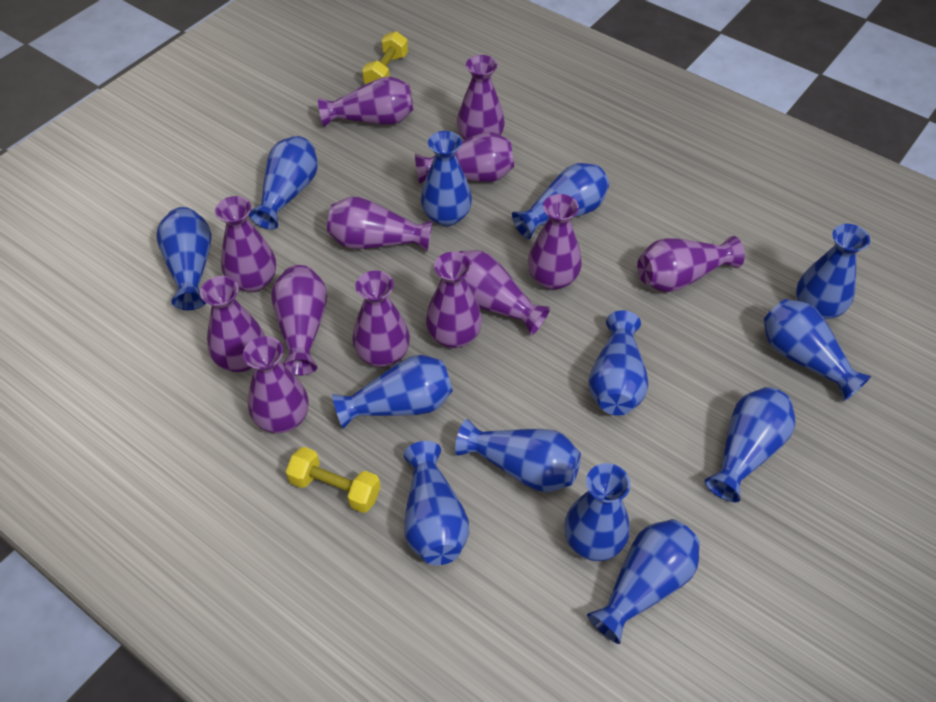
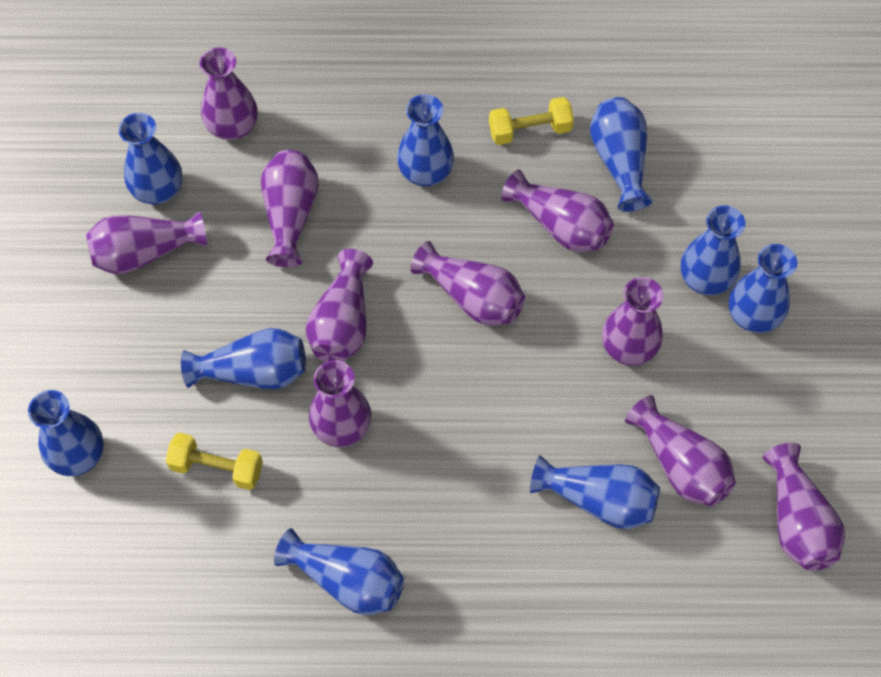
blue vase: 13 -> 9
purple vase: 13 -> 10

